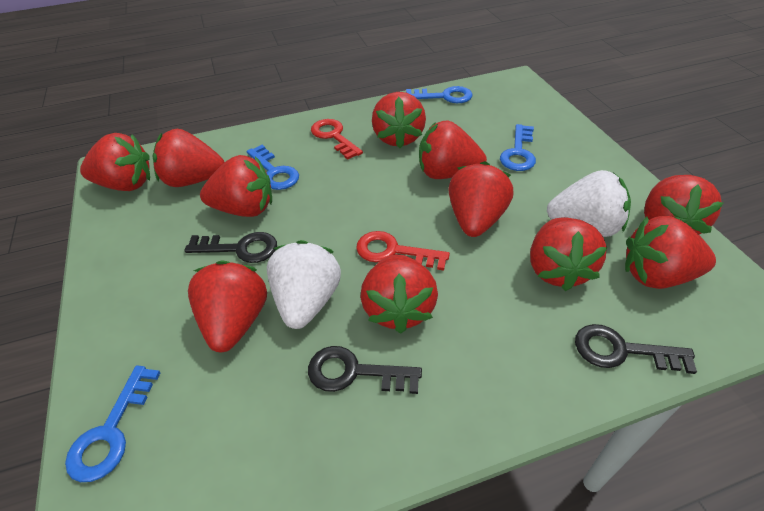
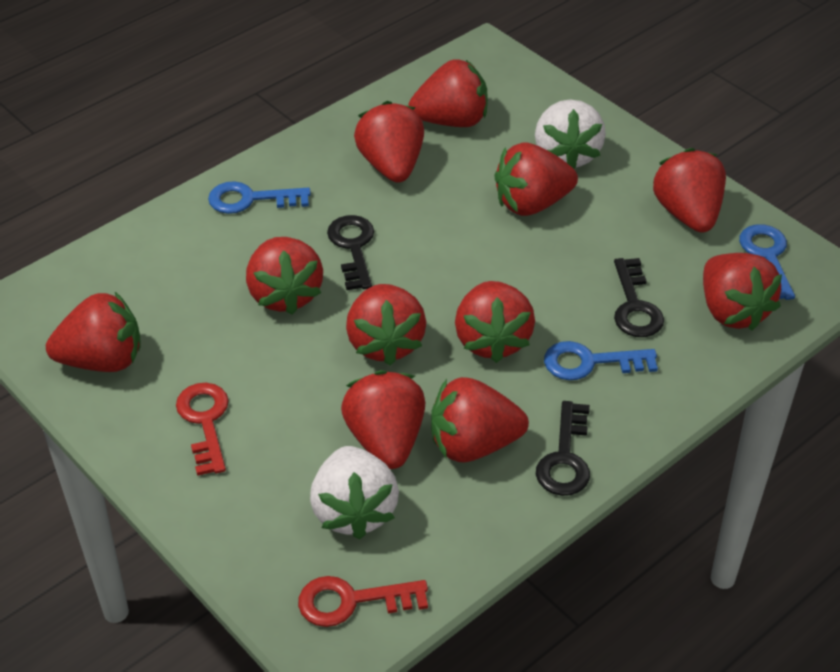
blue key: 4 -> 3

